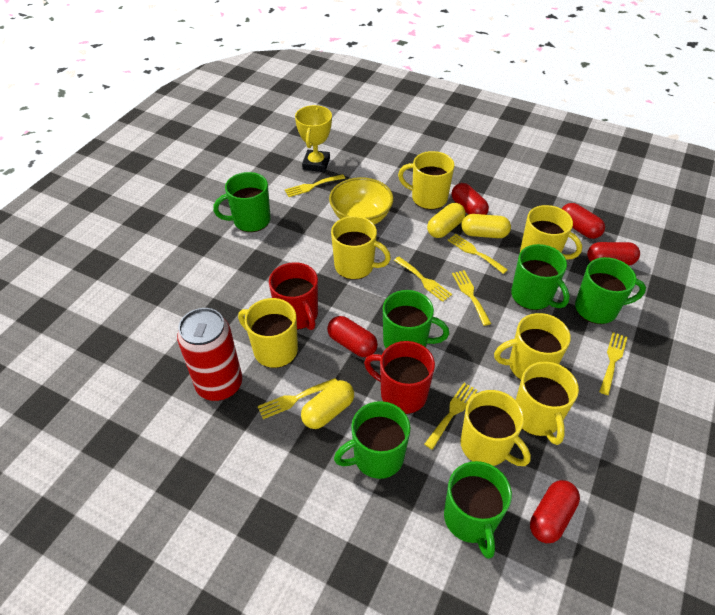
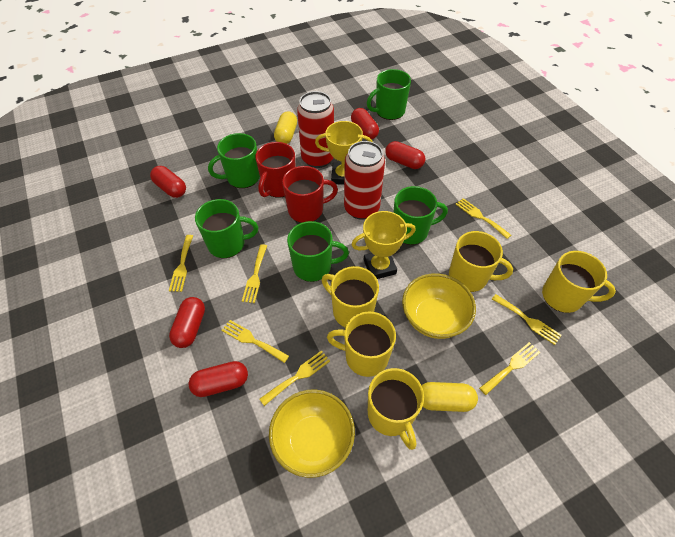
green mug: 6 -> 5
red can: 1 -> 2
yellow bowl: 1 -> 2
yellow capsule: 3 -> 2
yellow mug: 7 -> 5
yellow trophy: 1 -> 2

